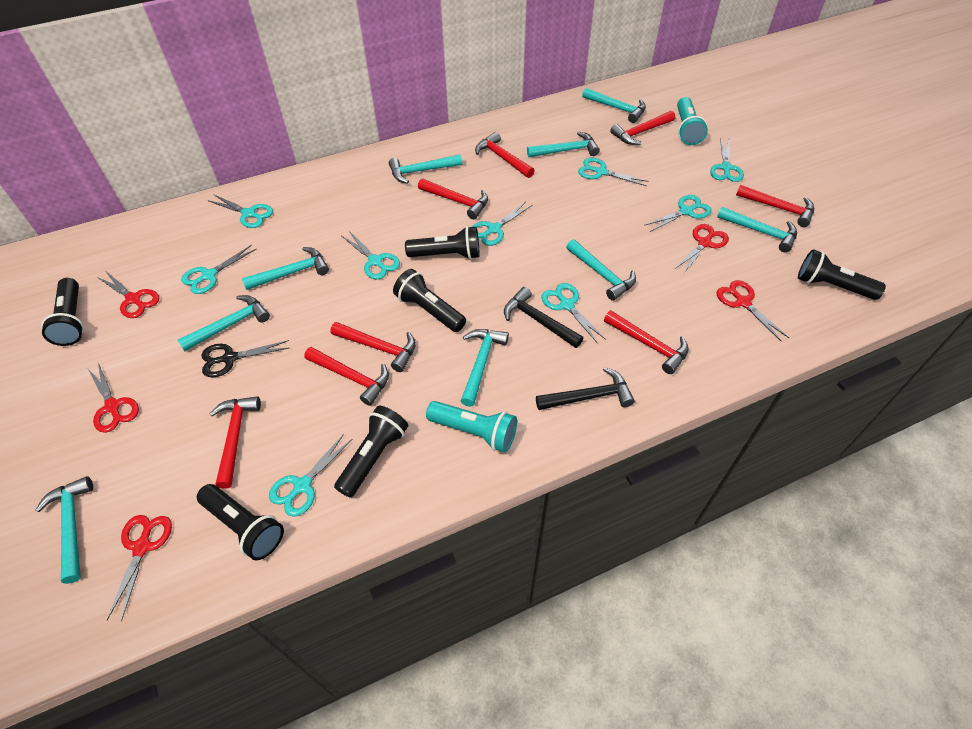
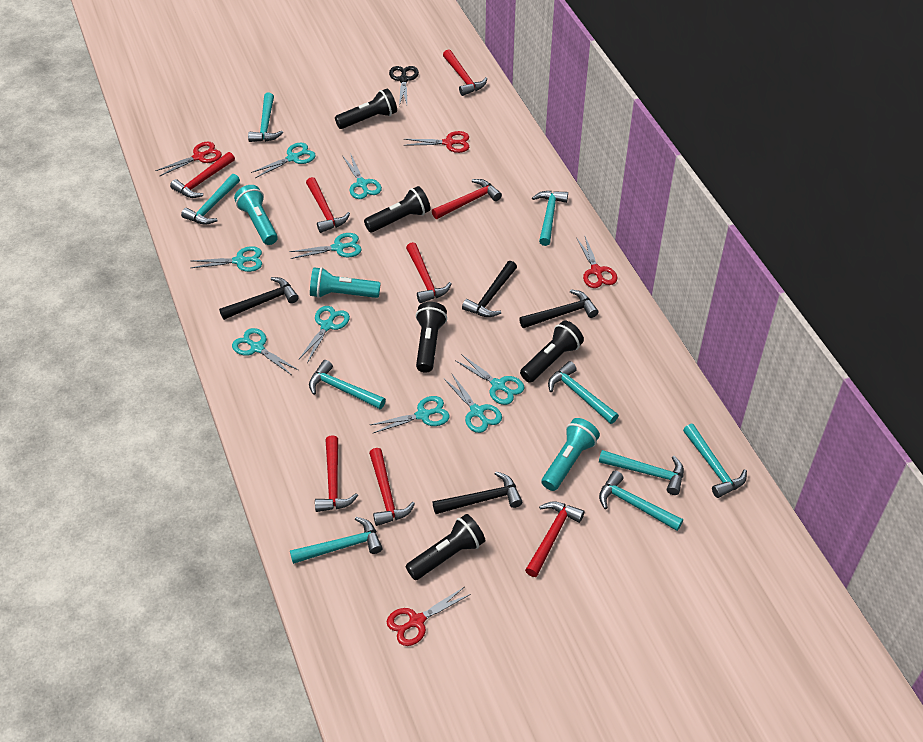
black flashlight: 6 -> 5
black hammer: 2 -> 4
red scissors: 5 -> 4
turquoise flashlight: 2 -> 3

